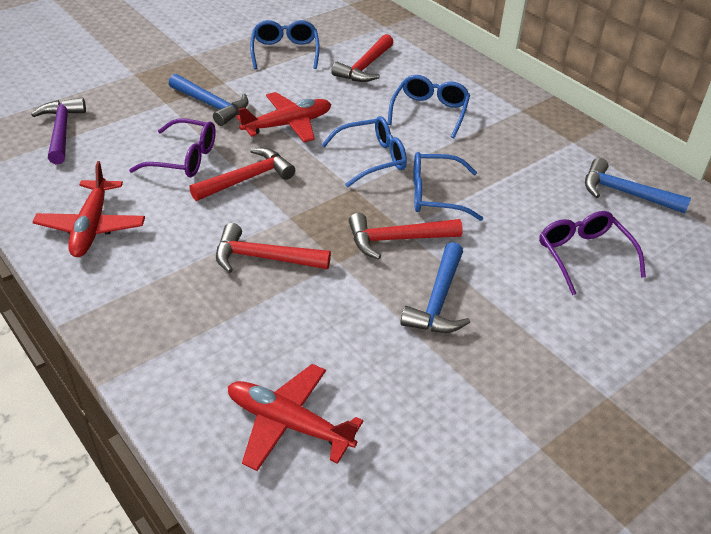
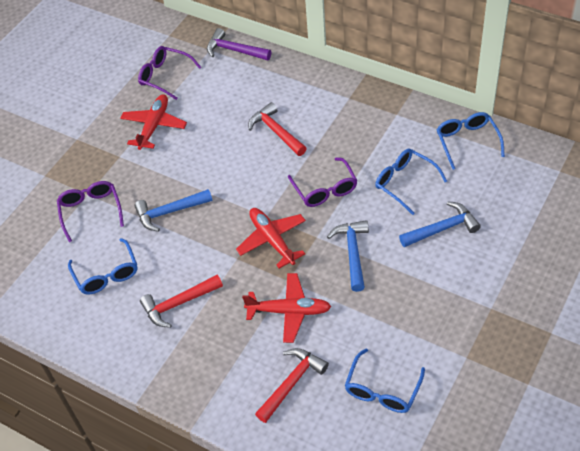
purple glasses: 2 -> 3
red hammer: 4 -> 3

